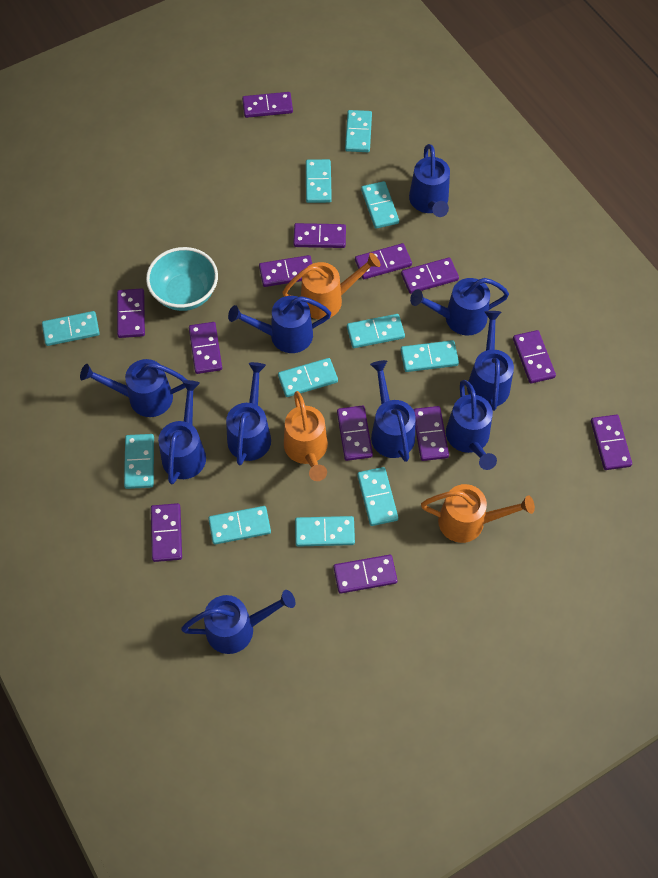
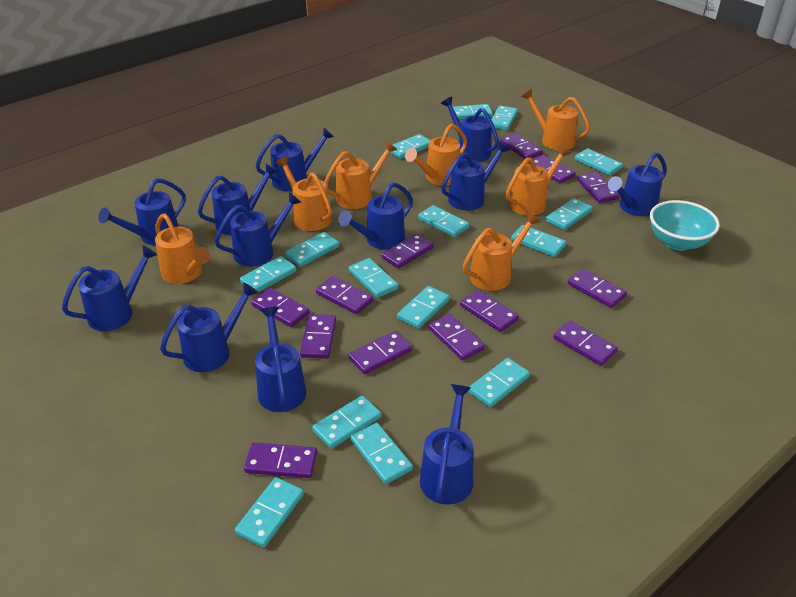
blue watering can: 10 -> 12
orange watering can: 3 -> 7
turquoise domino: 11 -> 15

